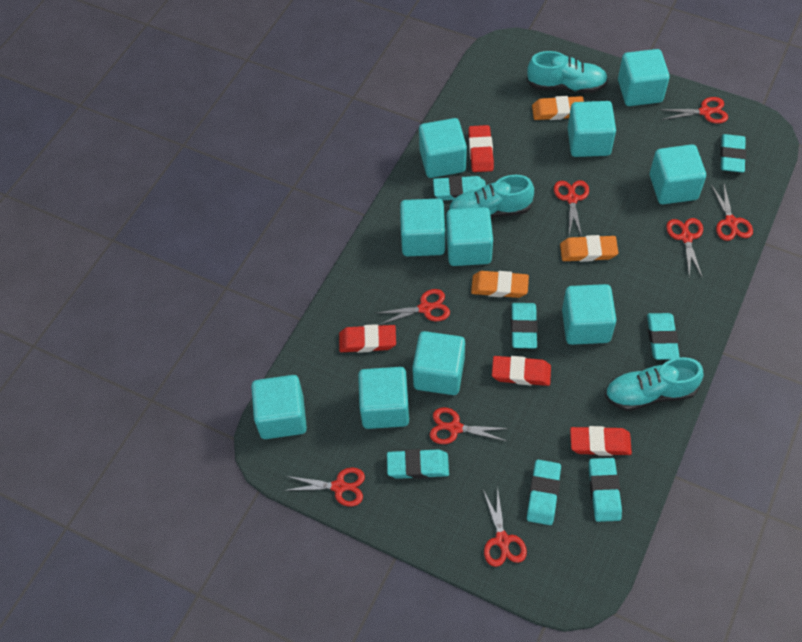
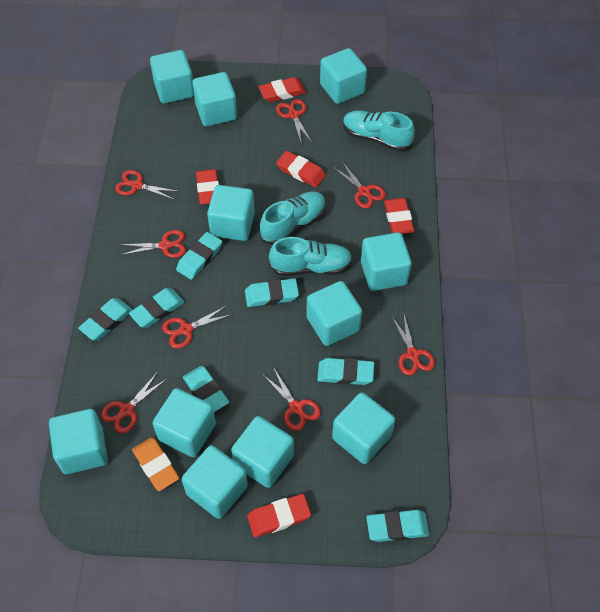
orange eraser: 3 -> 1
red eraser: 4 -> 5
turquoise cube: 10 -> 11

